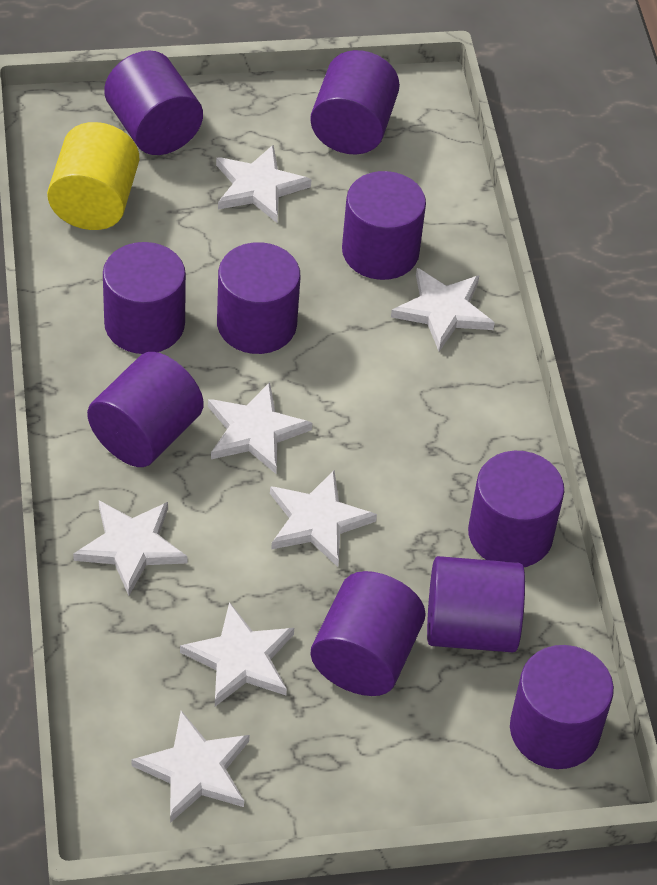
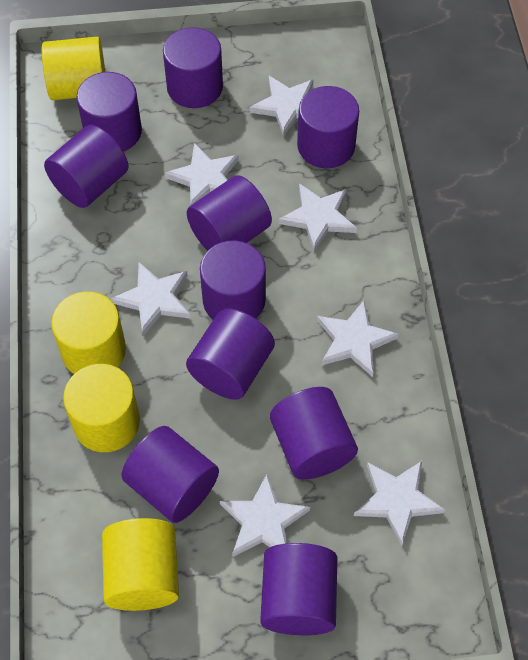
yellow cylinder: 1 -> 4

